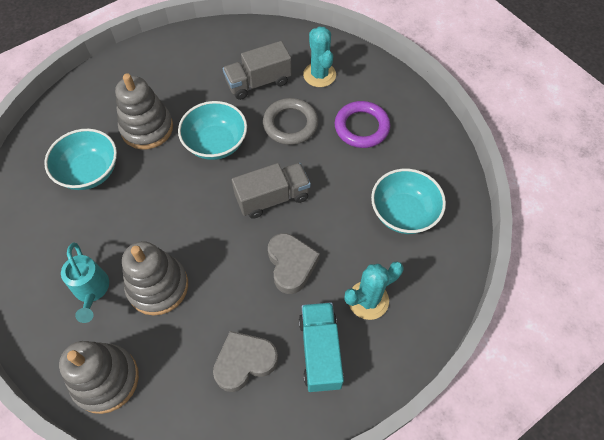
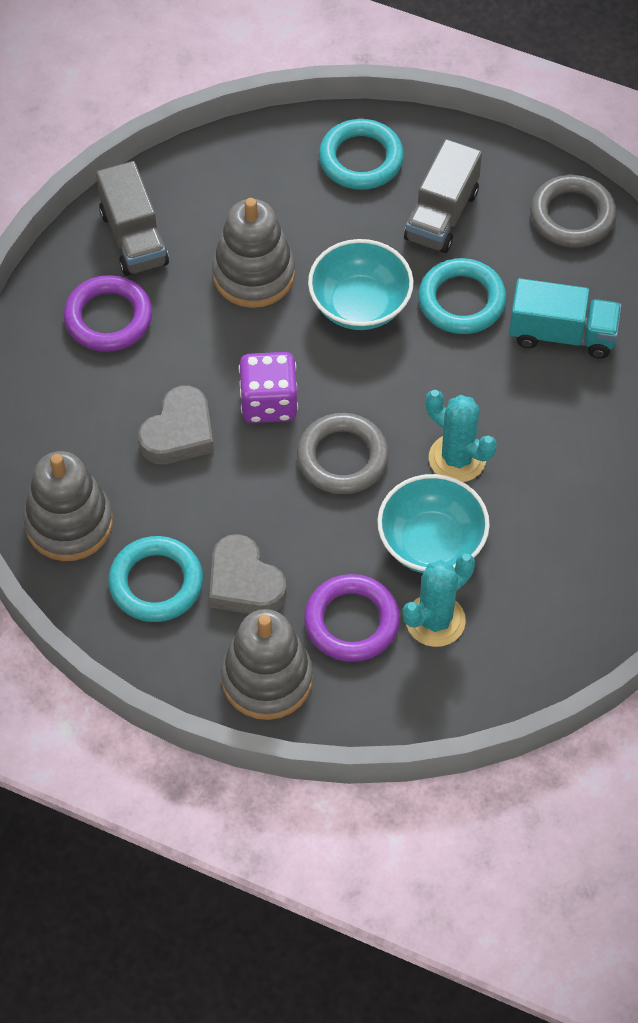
grey ring: 1 -> 2
purple dice: 0 -> 1
purple ring: 1 -> 2
turquoise bowl: 3 -> 2
turquoise ring: 0 -> 3
turquoise watering can: 1 -> 0

